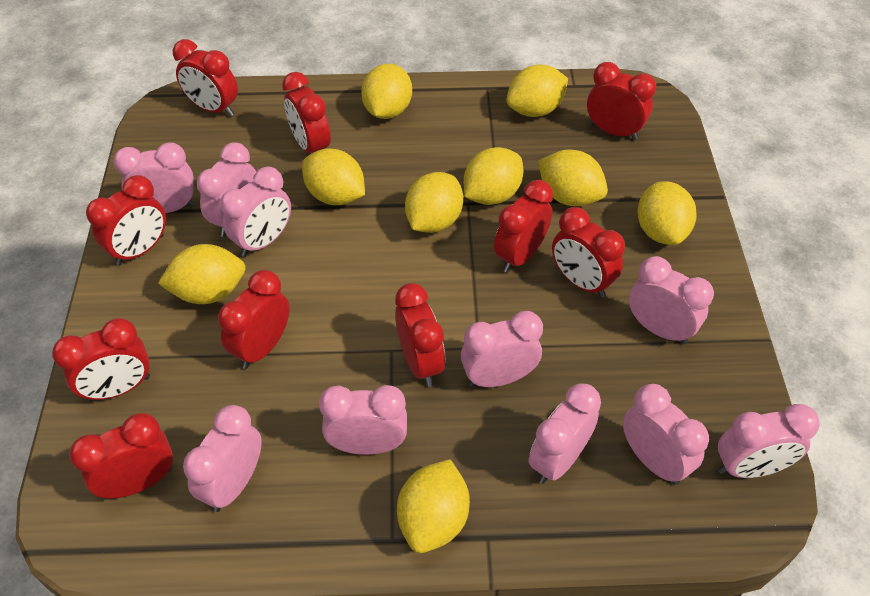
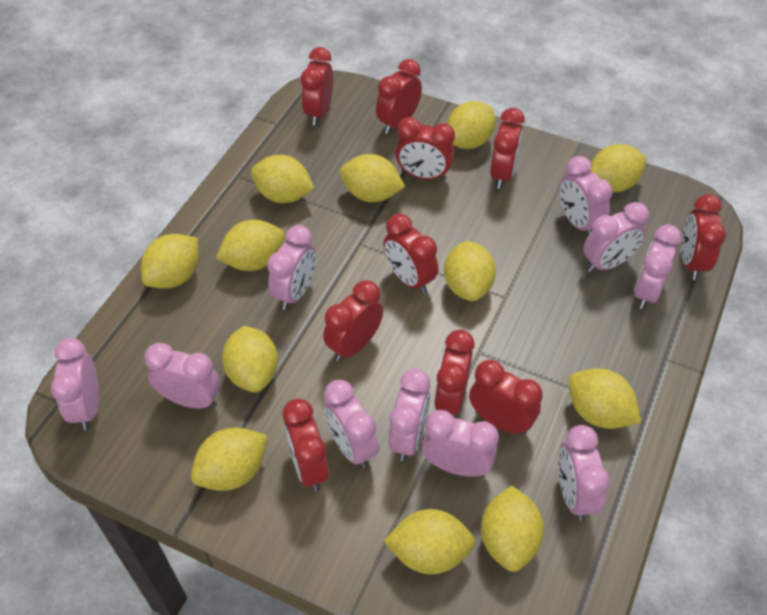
yellow lemon: 9 -> 12

